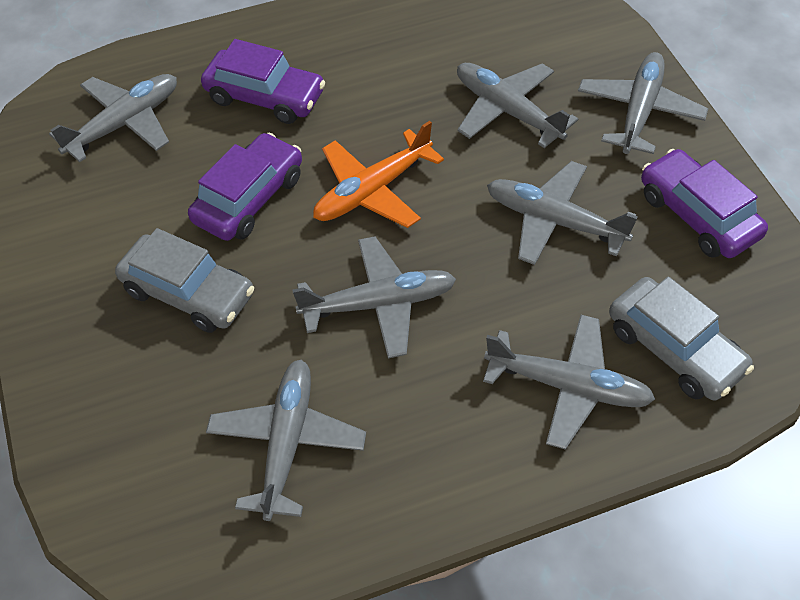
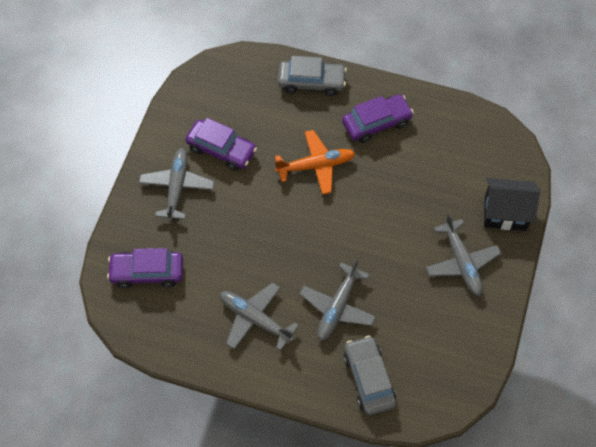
black house: 0 -> 1
grey plane: 7 -> 4

